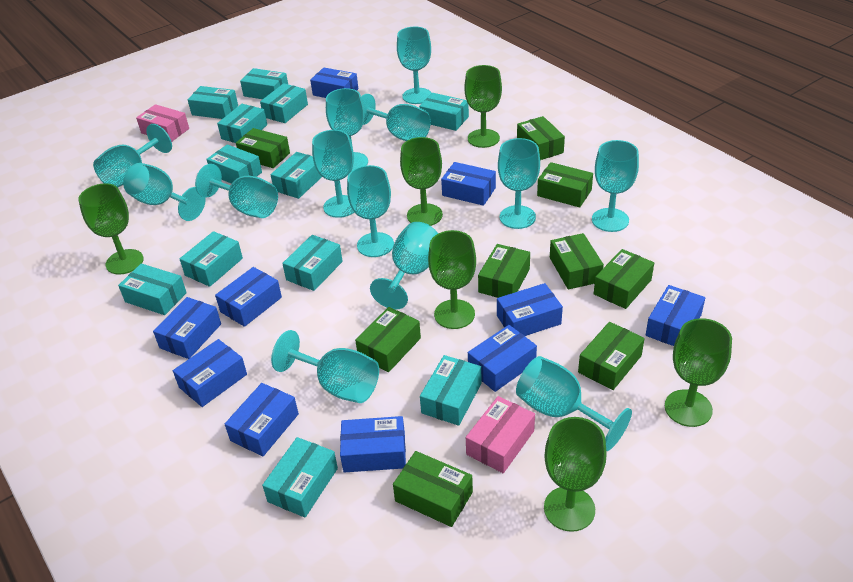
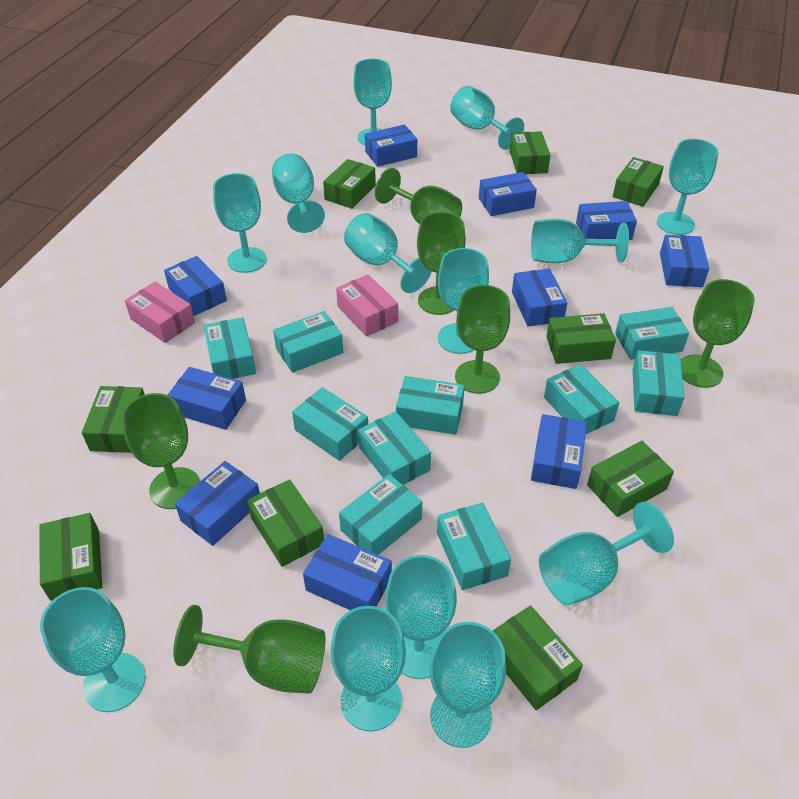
turquoise box: 12 -> 10

